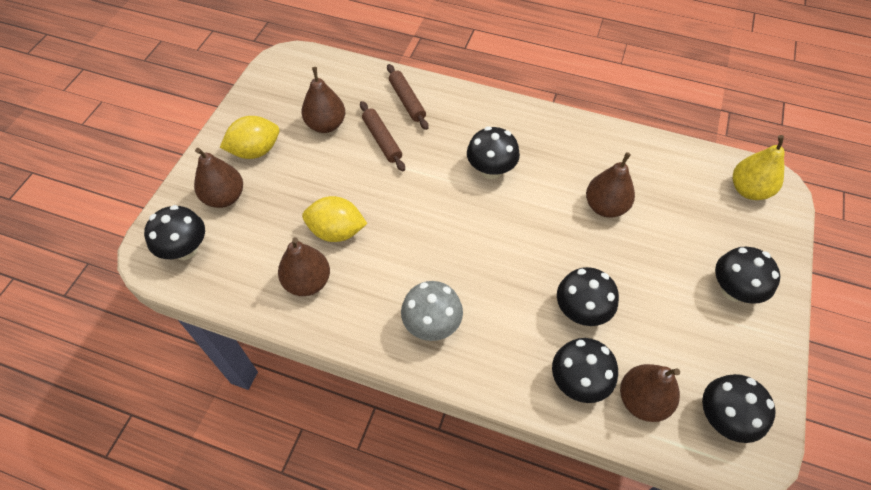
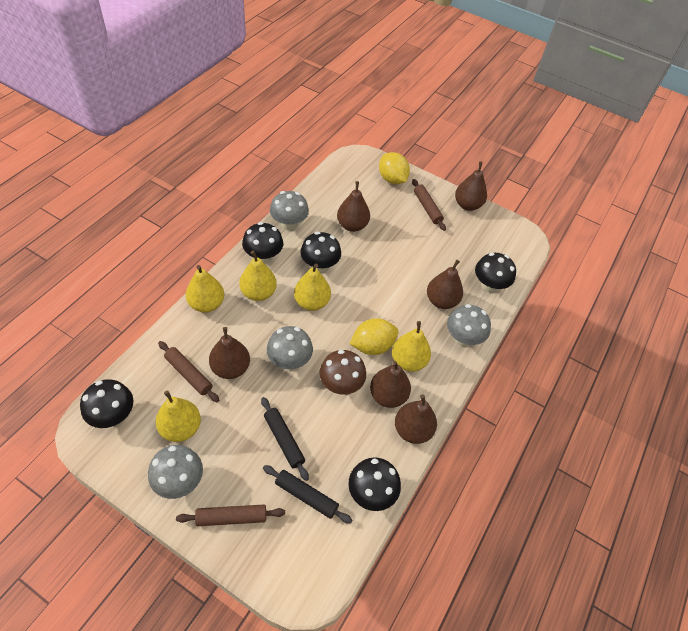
black mushroom: 6 -> 5
black rolling pin: 0 -> 2
brown mushroom: 0 -> 1
brown pear: 5 -> 6
brown rolling pin: 2 -> 3
grey mushroom: 1 -> 4
yellow pear: 1 -> 5

